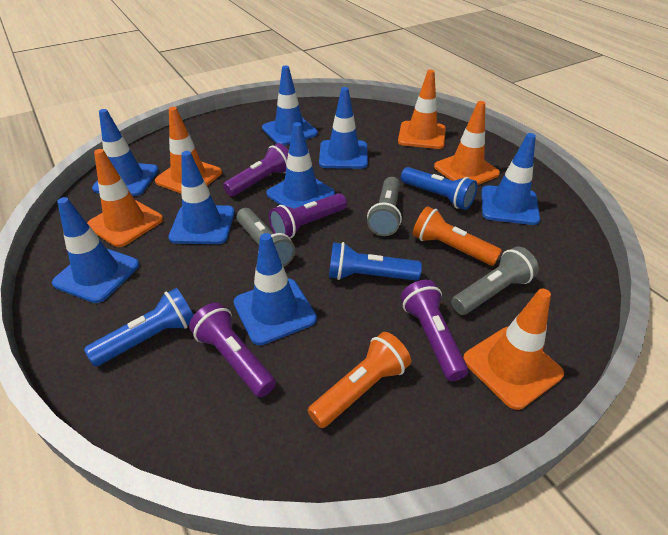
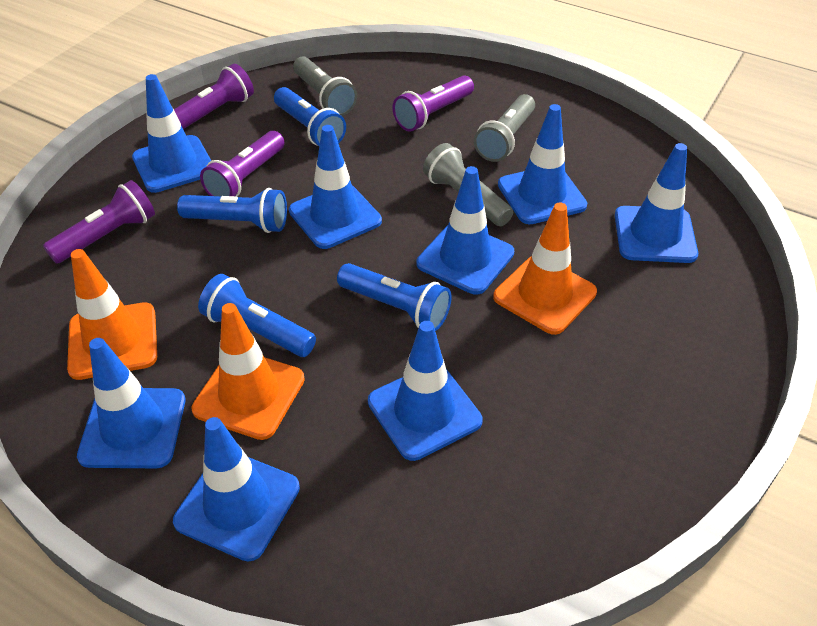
blue flashlight: 3 -> 4
orange flashlight: 2 -> 0
orange traffic cone: 5 -> 3

